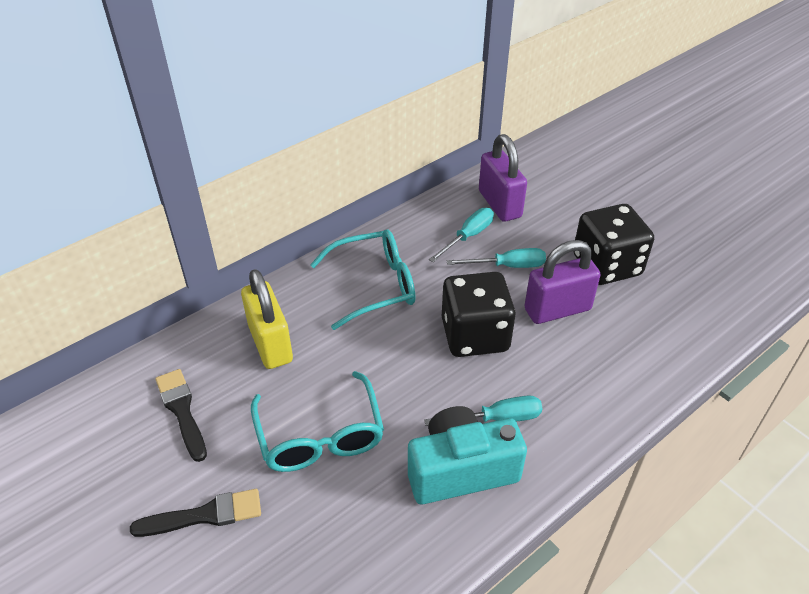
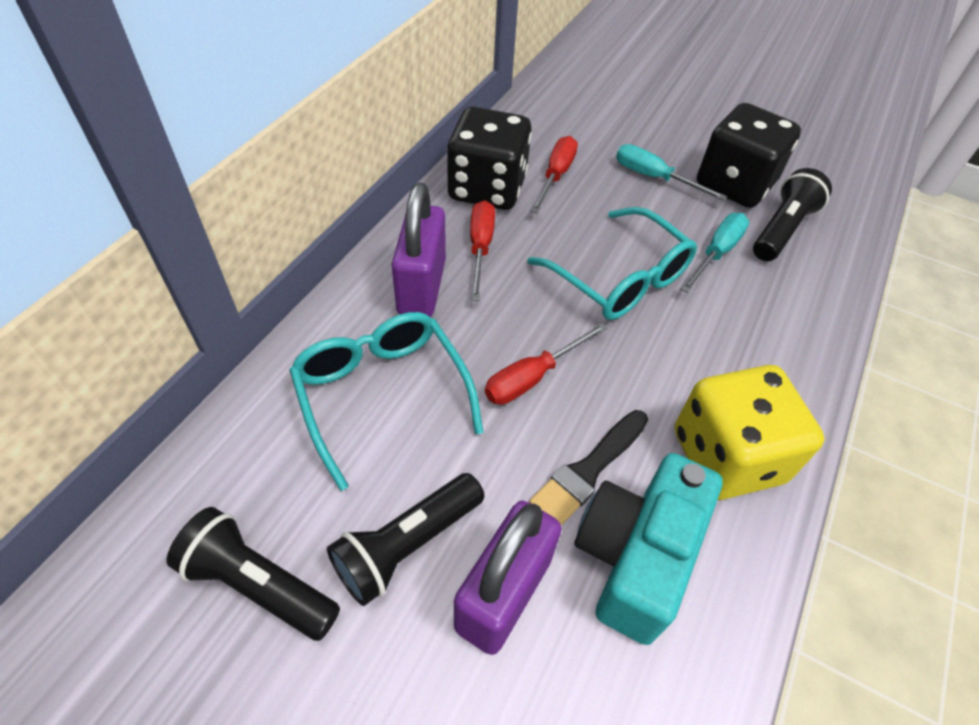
black brush: 2 -> 1
black flashlight: 0 -> 3
red screwdriver: 0 -> 3
turquoise screwdriver: 3 -> 2
yellow dice: 0 -> 1
yellow padlock: 1 -> 0

